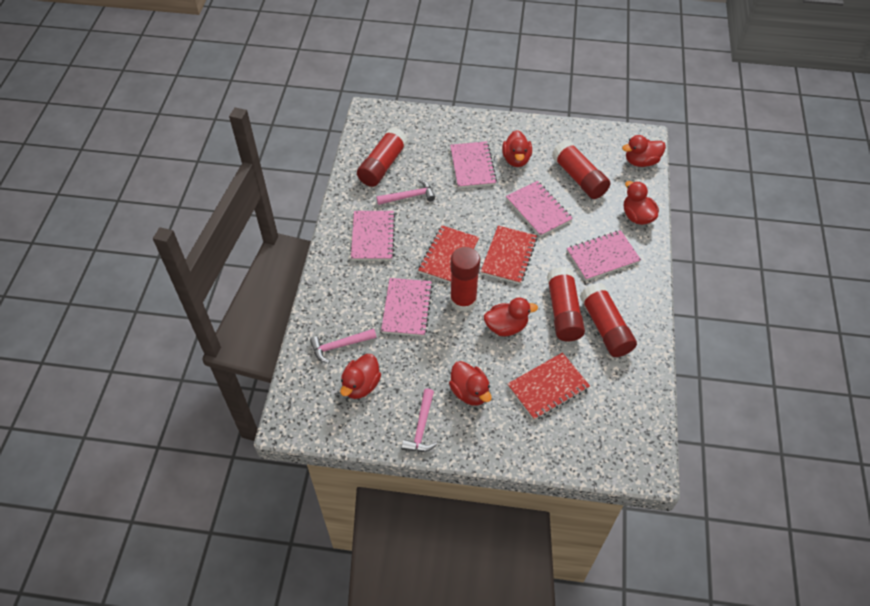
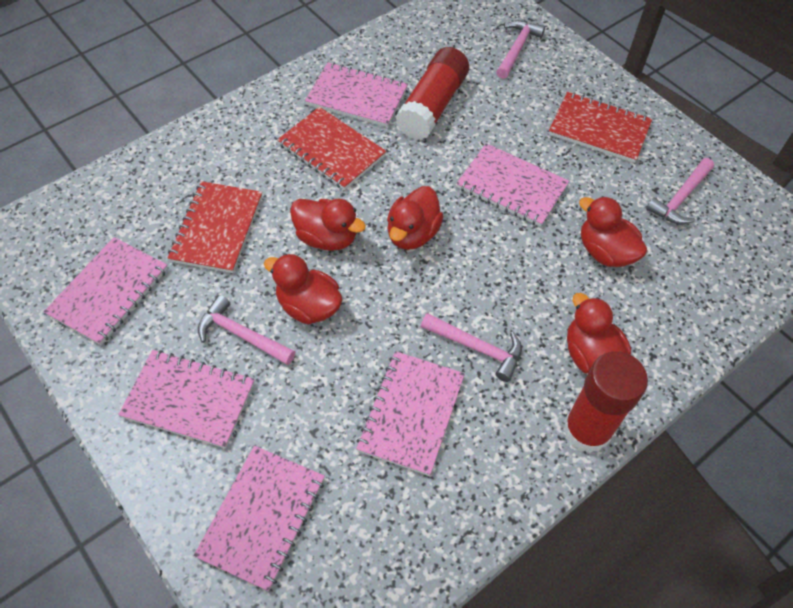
pink hammer: 3 -> 4
pink notebook: 5 -> 6
red duck: 6 -> 5
red glue stick: 5 -> 2

